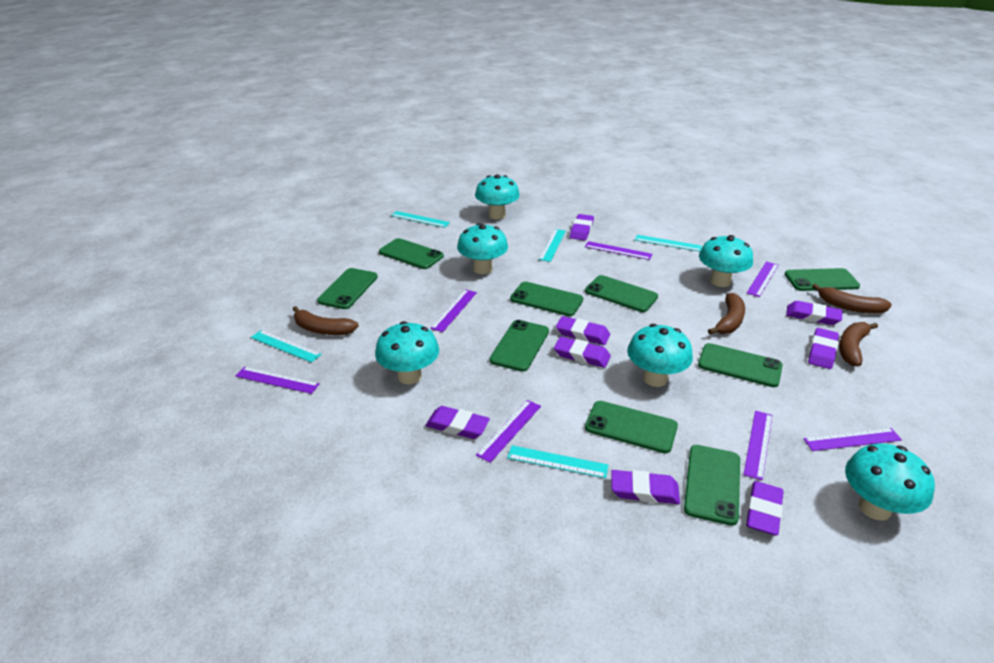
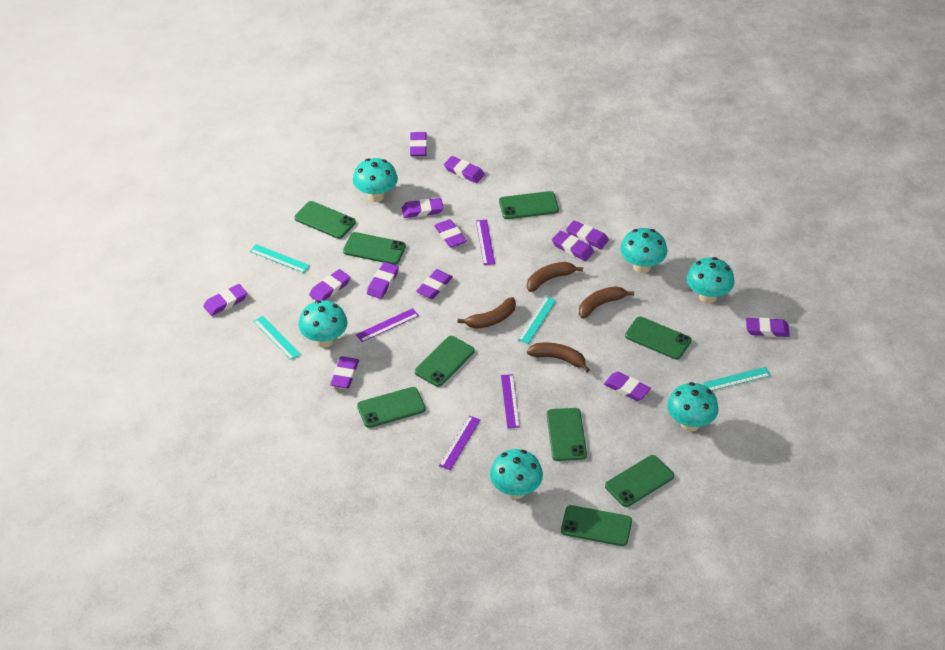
purple eraser: 8 -> 13
purple ruler: 7 -> 4
turquoise ruler: 5 -> 4

